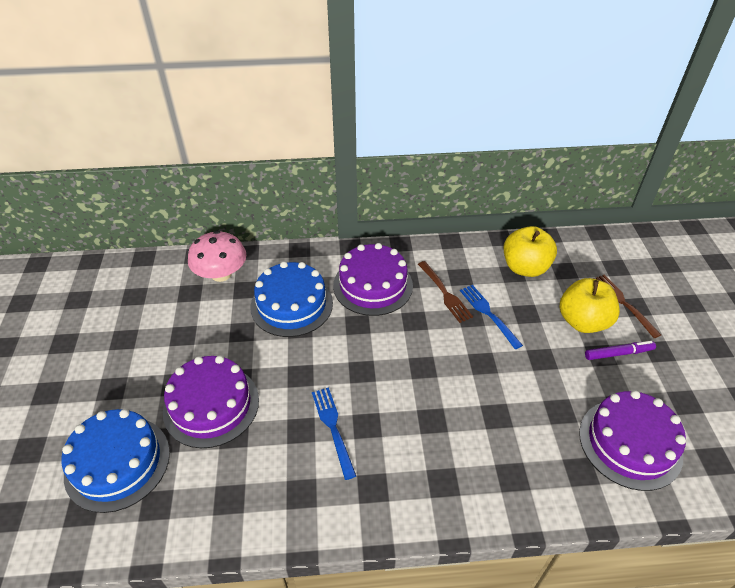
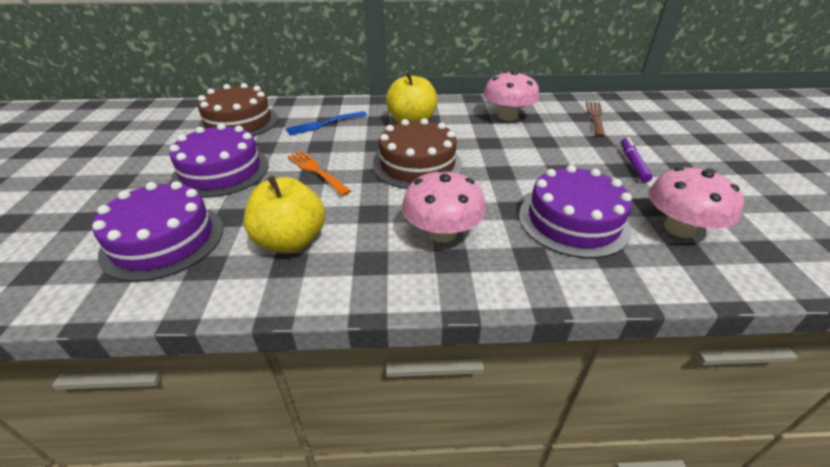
blue cake: 2 -> 0
blue fork: 2 -> 1
brown cake: 0 -> 2
brown fork: 2 -> 1
orange fork: 0 -> 1
pink mushroom: 1 -> 3

